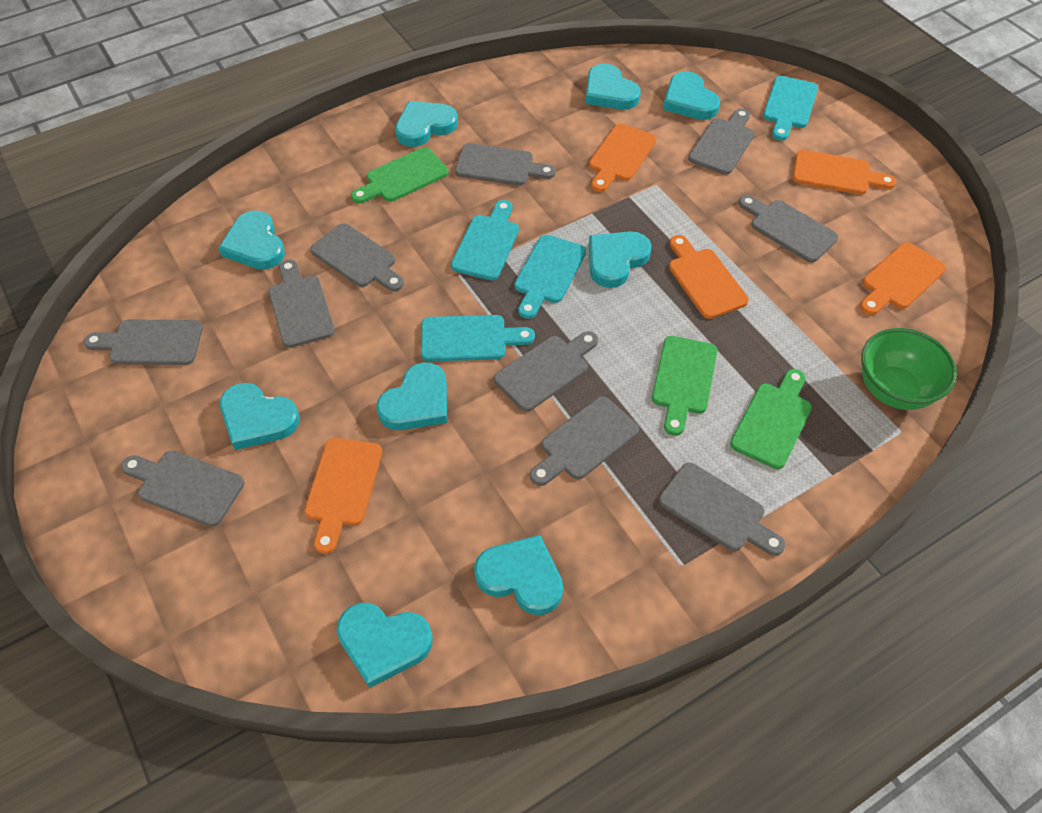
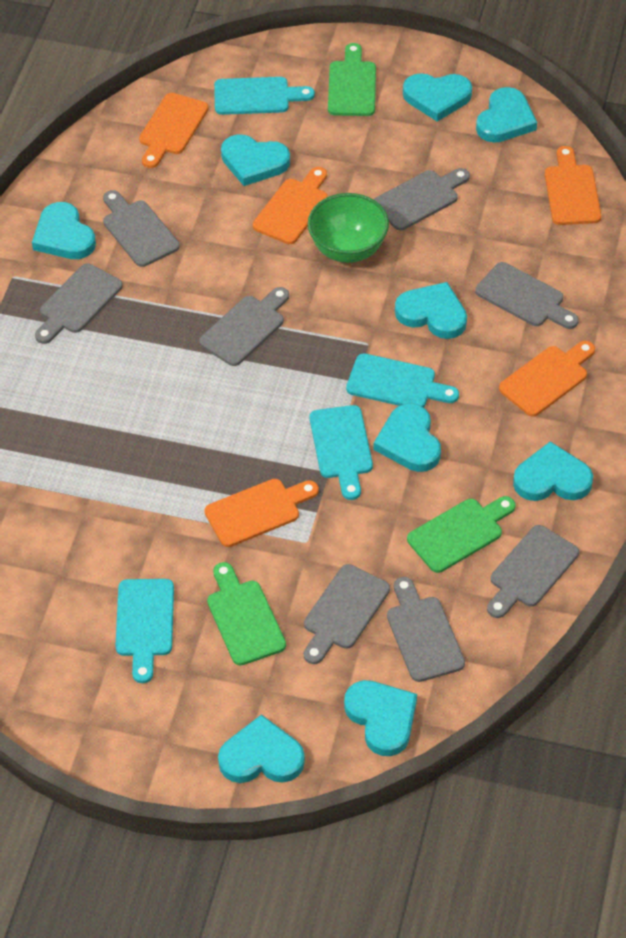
grey cutting board: 10 -> 8

